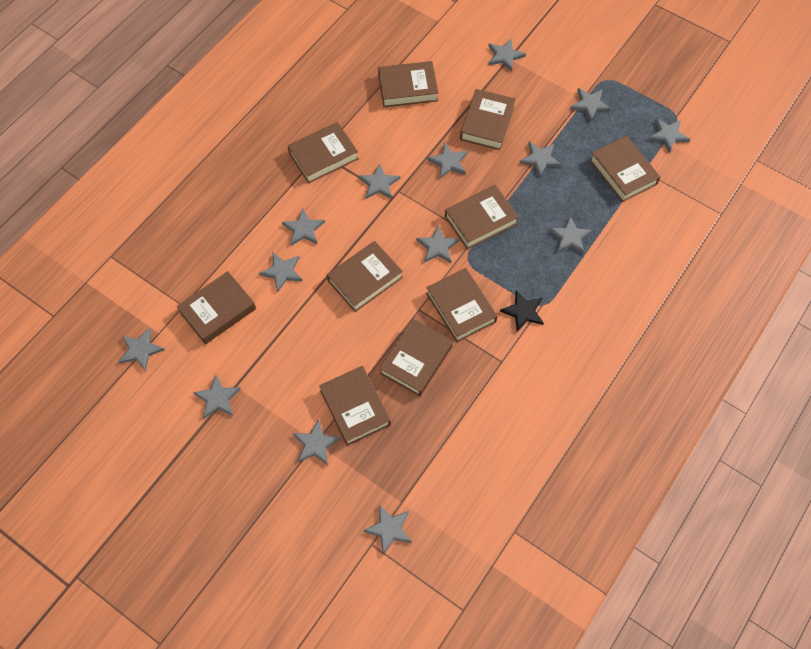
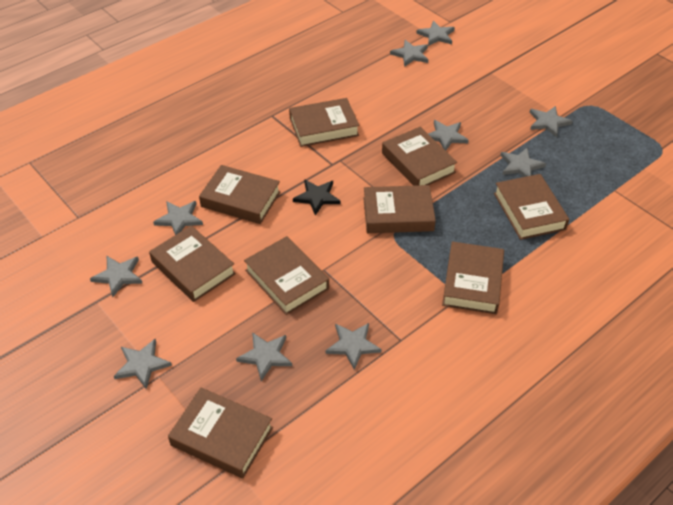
brown book: 10 -> 9
grey star: 14 -> 10

